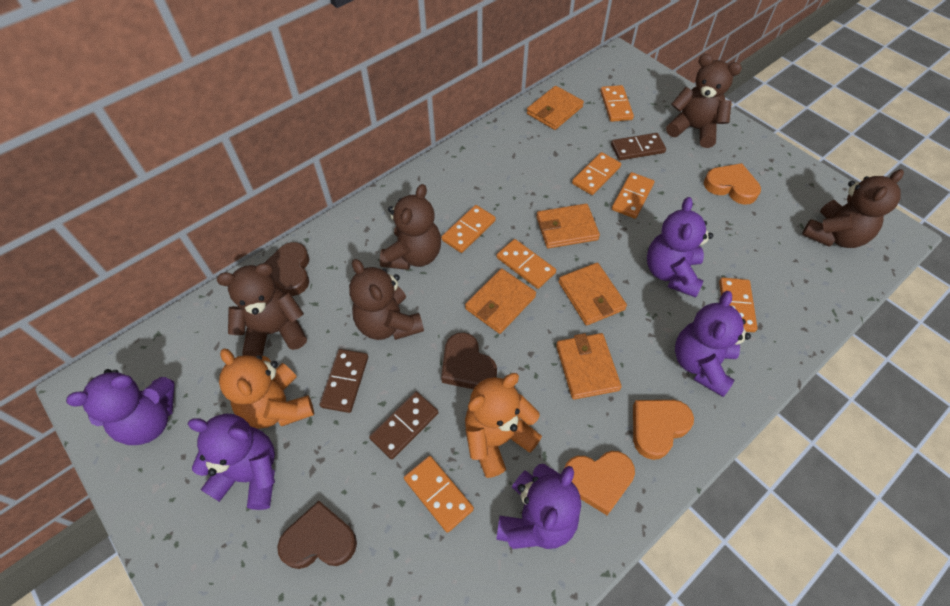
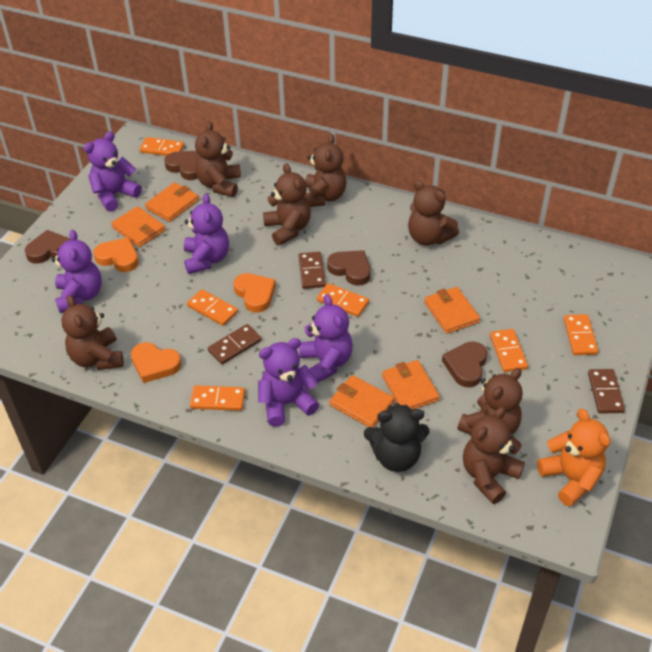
black teddy bear: 0 -> 1
brown heart: 3 -> 4
brown teddy bear: 5 -> 7
orange domino: 7 -> 6
orange teddy bear: 2 -> 1

